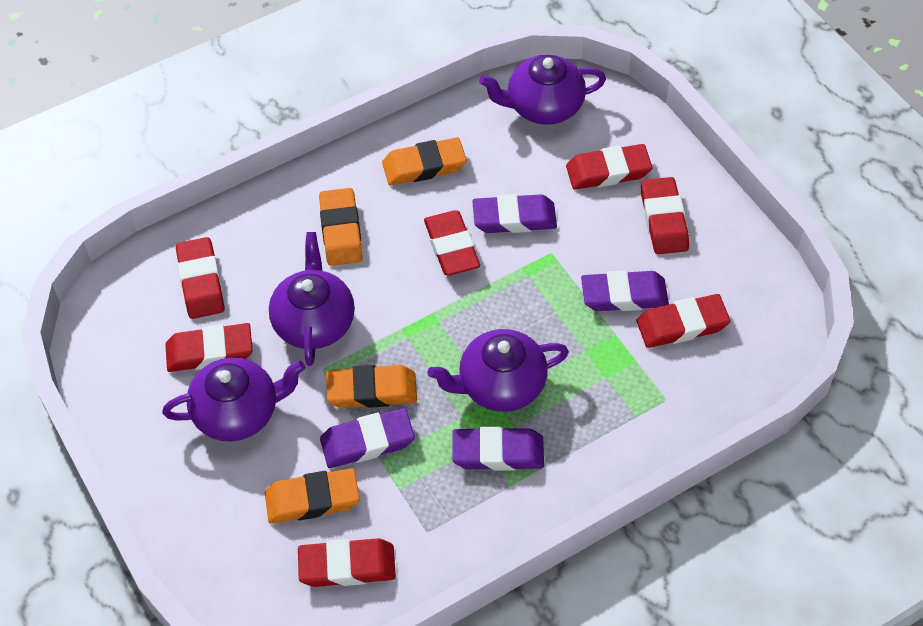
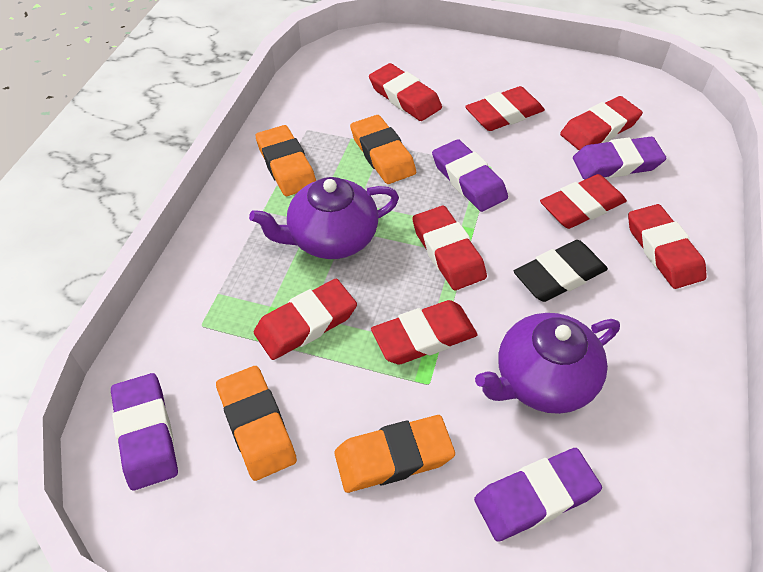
black eraser: 0 -> 1
purple teapot: 4 -> 2
red eraser: 7 -> 8

